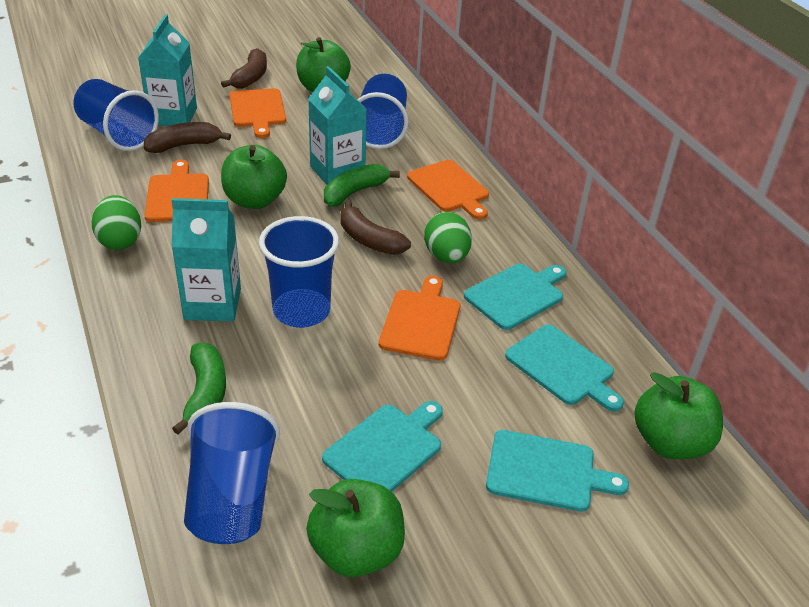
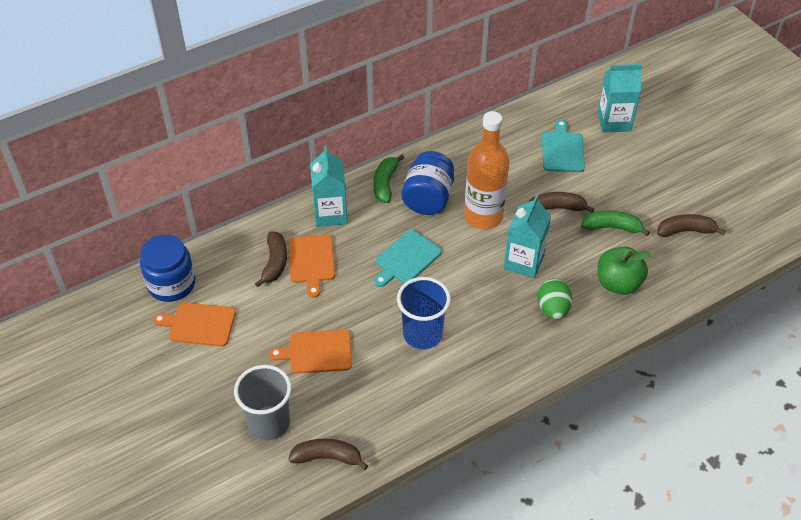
blue cup: 4 -> 1
blue jar: 0 -> 2
brown banana: 3 -> 4
green apple: 4 -> 1
green egg: 2 -> 1
grey cup: 0 -> 1
orange bottle: 0 -> 1
orange cutting board: 4 -> 3
turquoise cutting board: 4 -> 2

